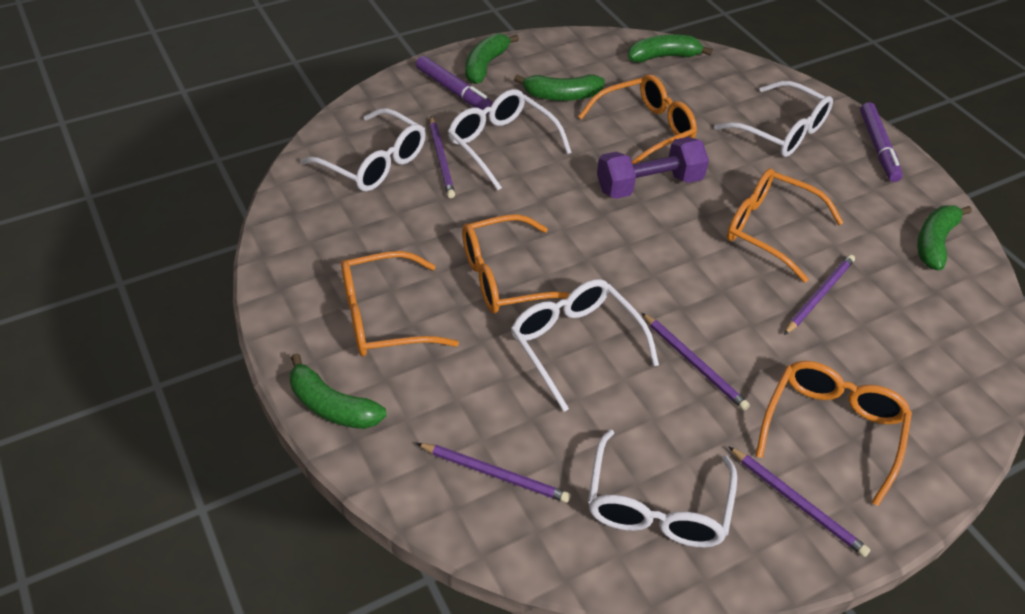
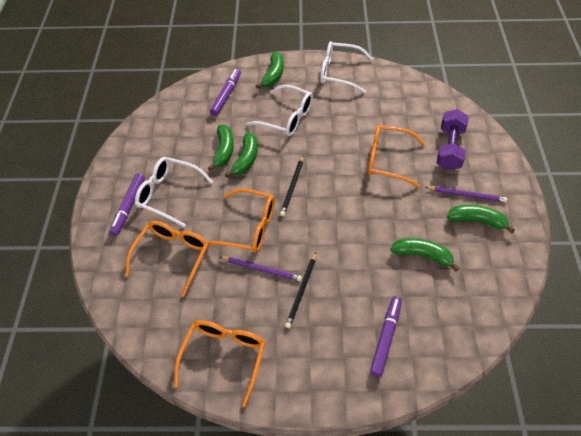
black pencil: 0 -> 2
orange glasses: 5 -> 4
purple marker: 2 -> 3
purple pencil: 5 -> 2
white glasses: 5 -> 3

